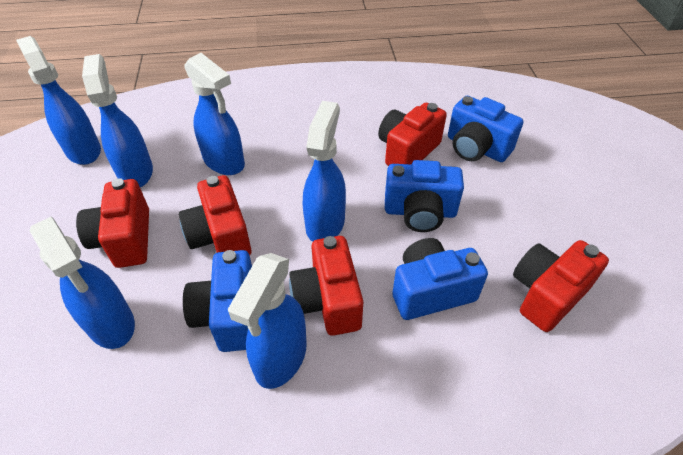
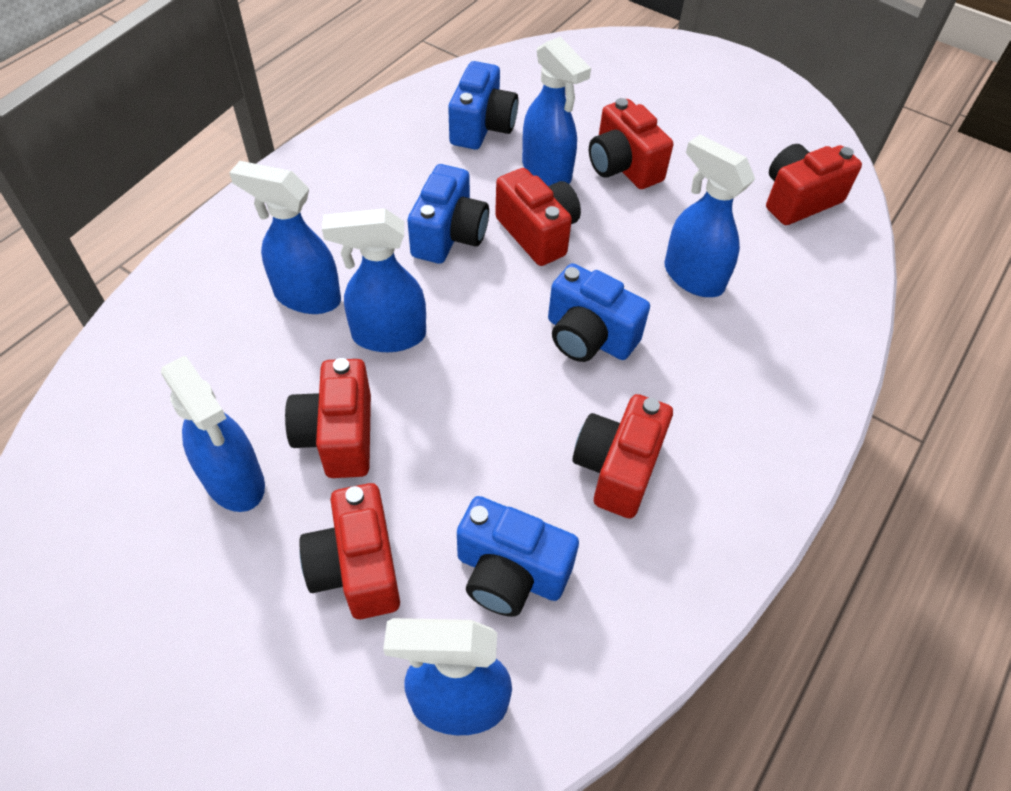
red camera: 5 -> 6

